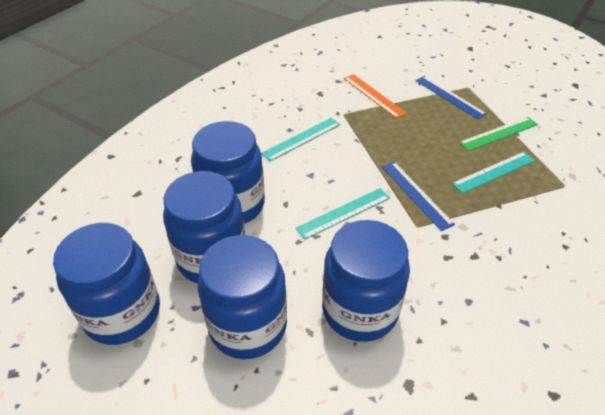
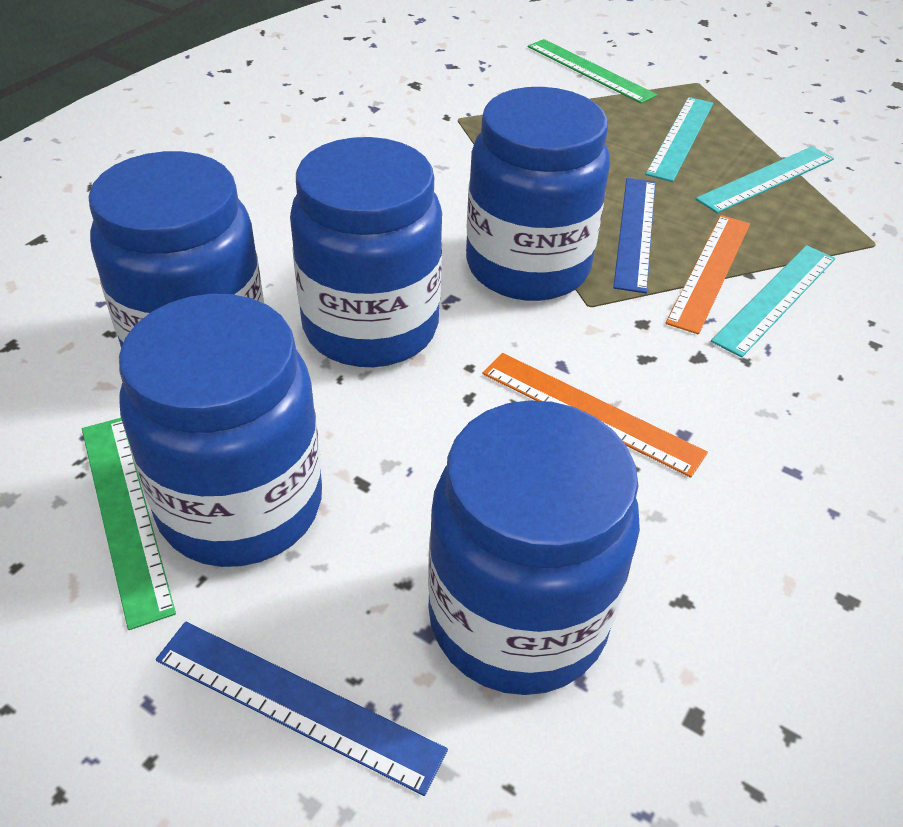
green ruler: 1 -> 2
orange ruler: 1 -> 2

